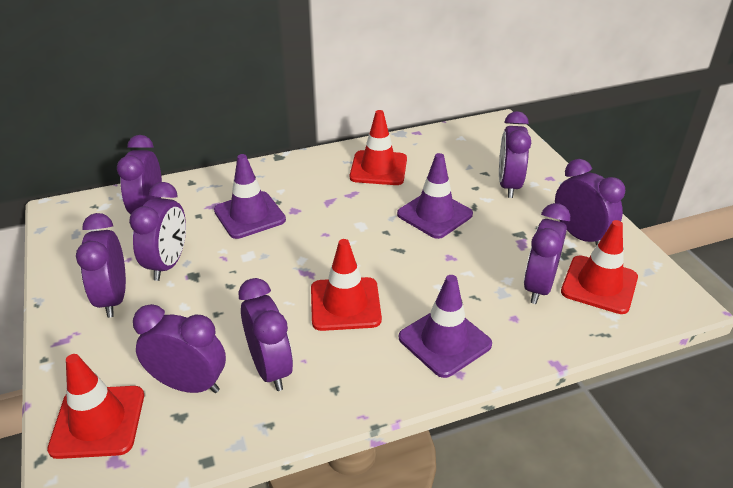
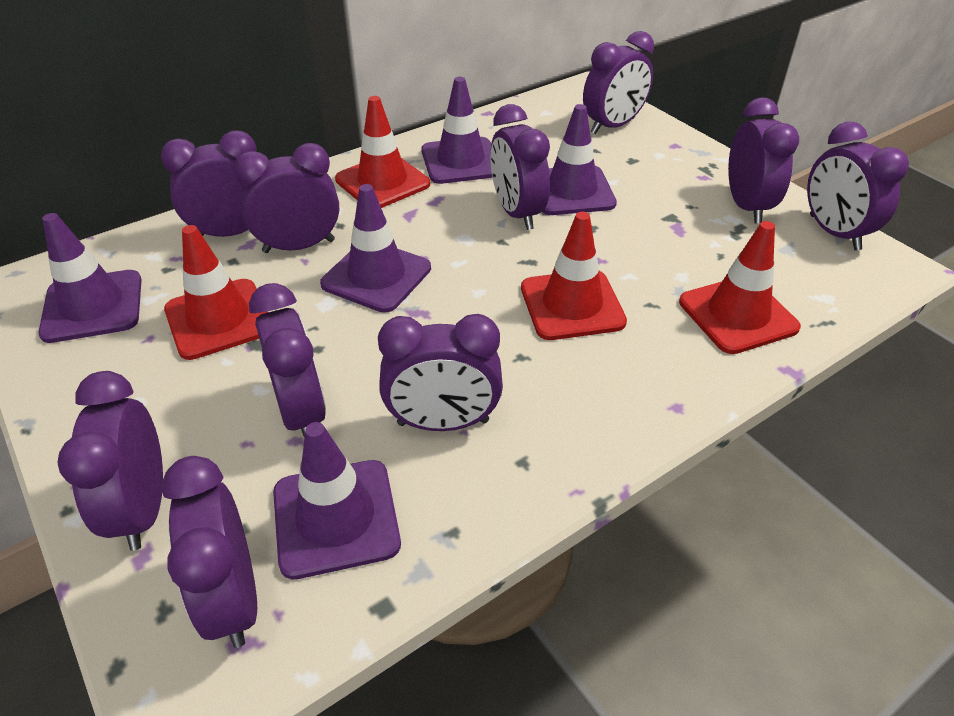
purple clock: 8 -> 10
purple traffic cone: 3 -> 5

